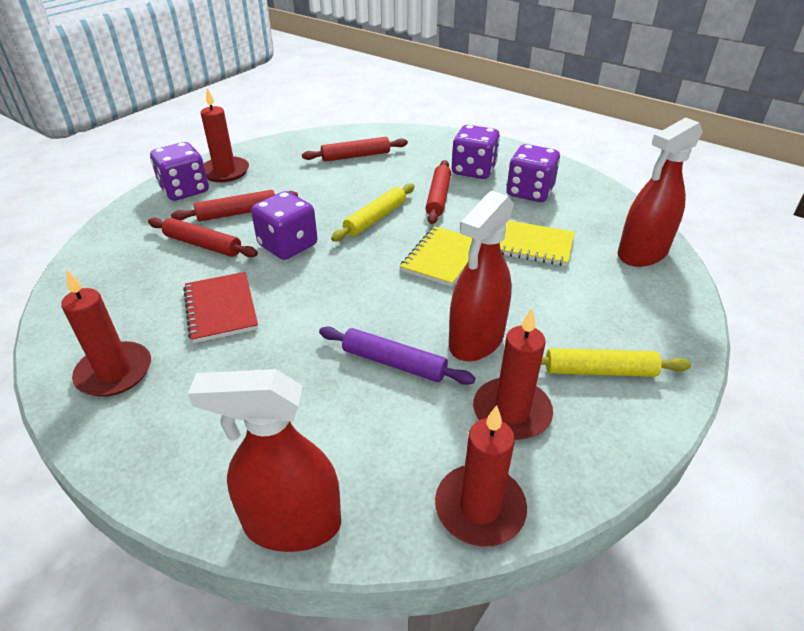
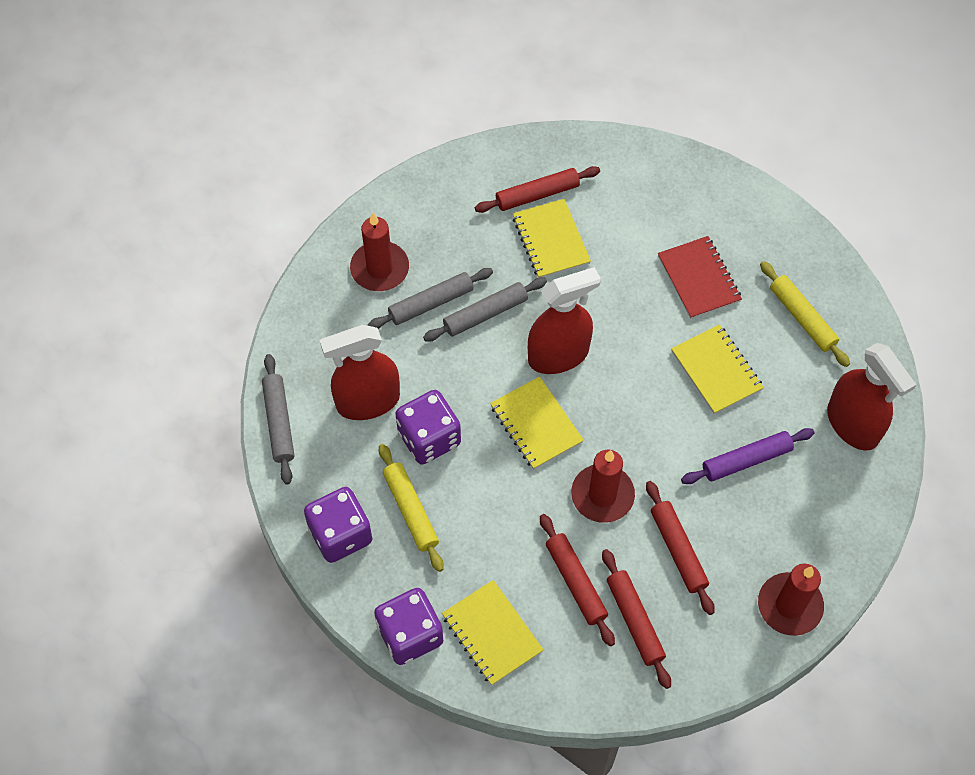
grey rolling pin: 0 -> 3
purple dice: 4 -> 3
red candle: 4 -> 3
yellow notebook: 2 -> 4

